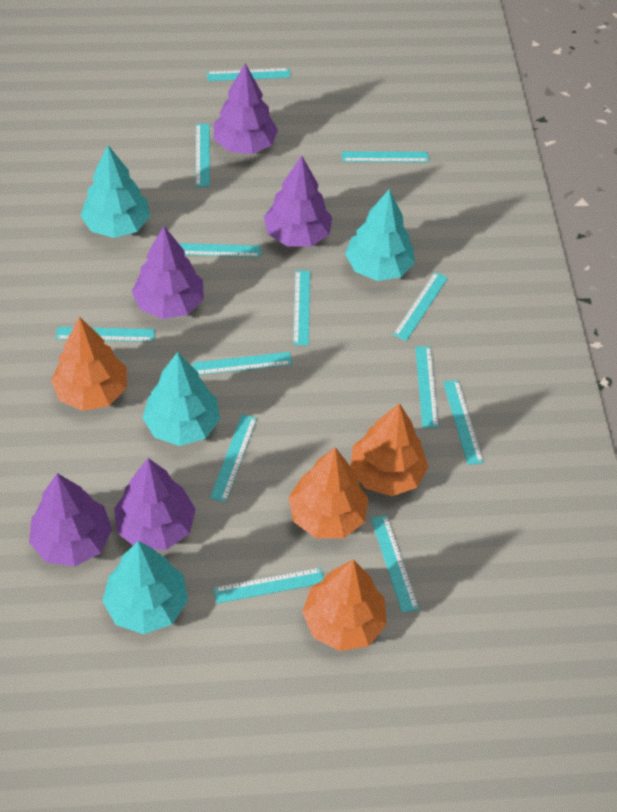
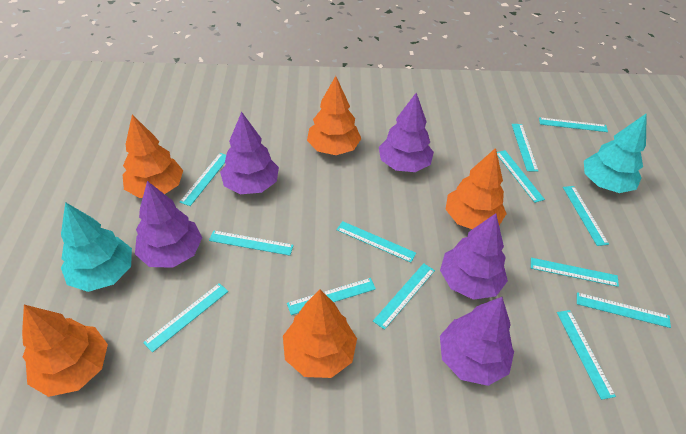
orange tree: 4 -> 5
turquoise tree: 4 -> 2

